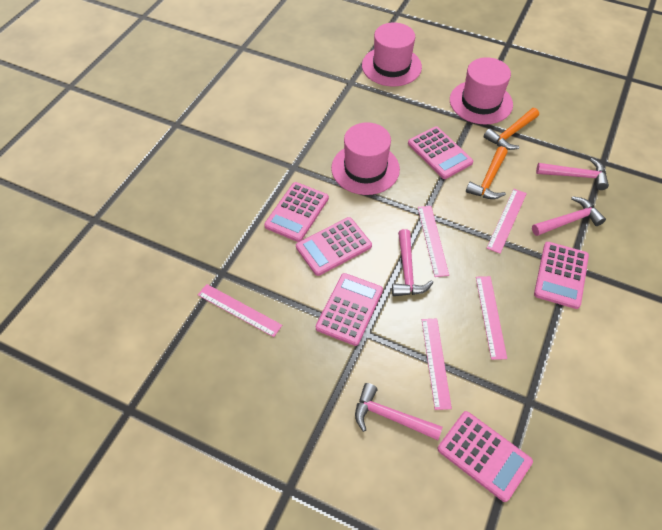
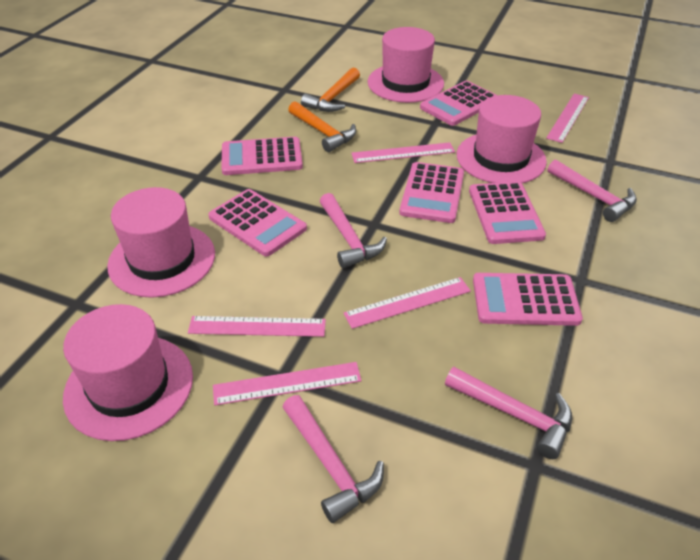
pink hat: 3 -> 4

